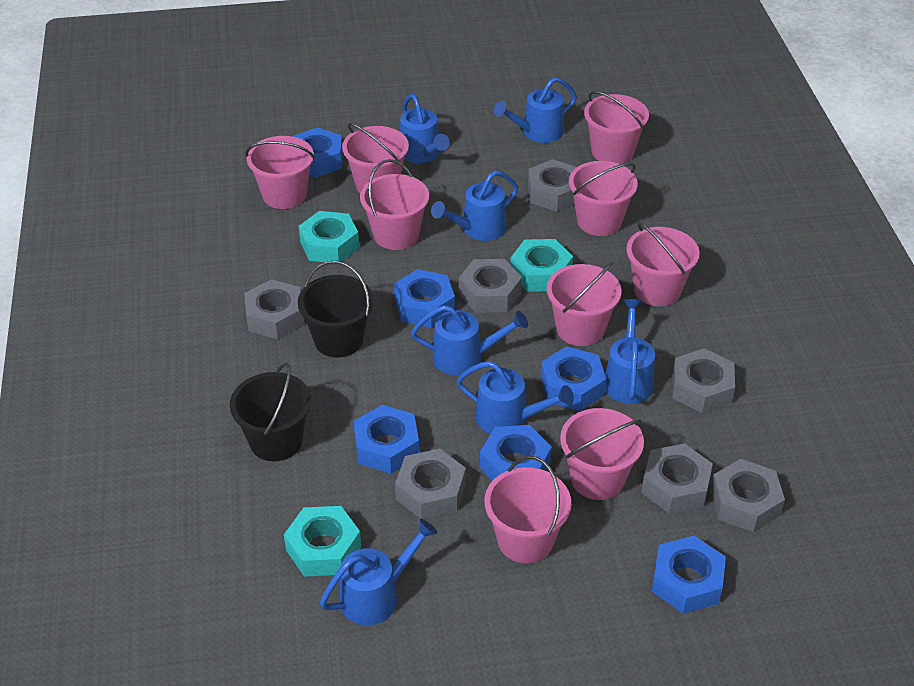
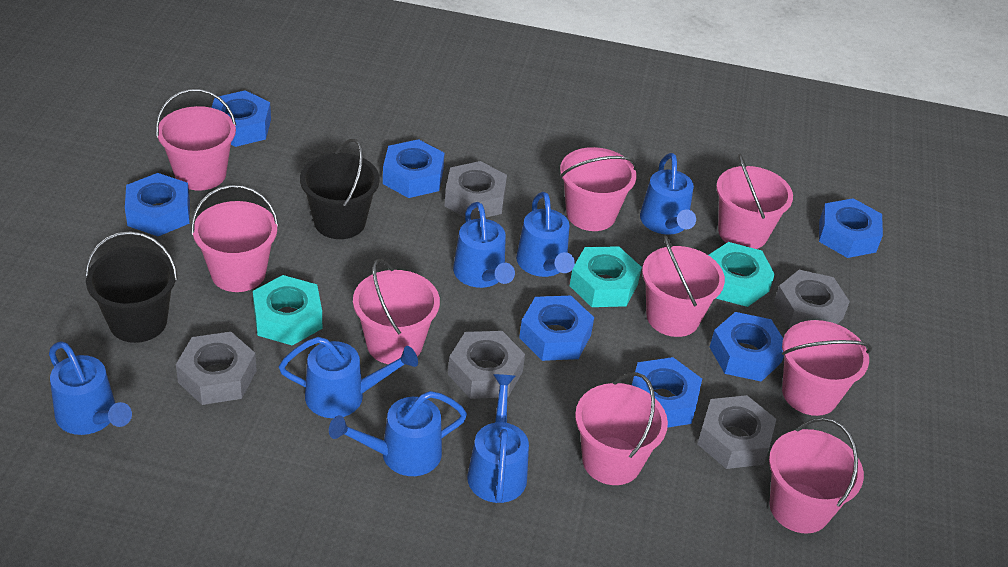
blue nut: 6 -> 7
grey nut: 7 -> 5

